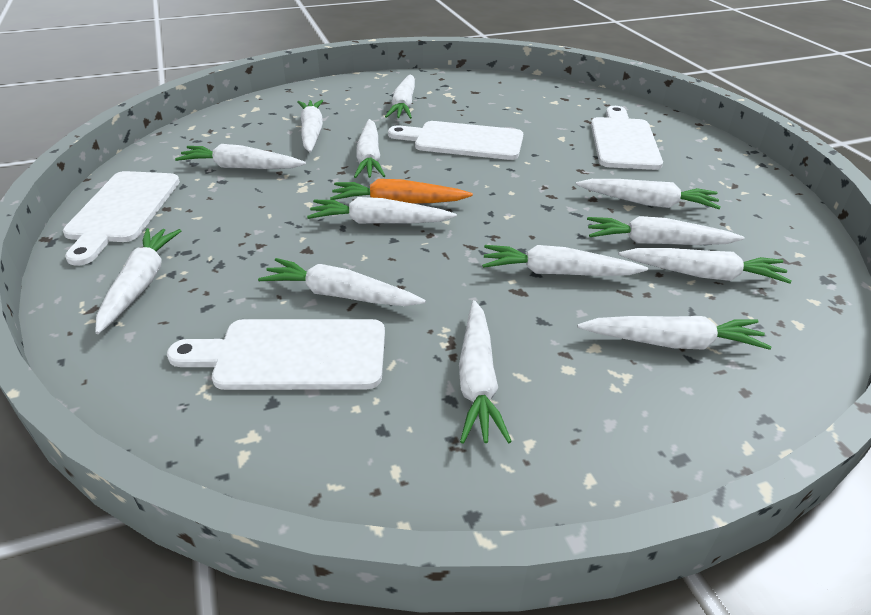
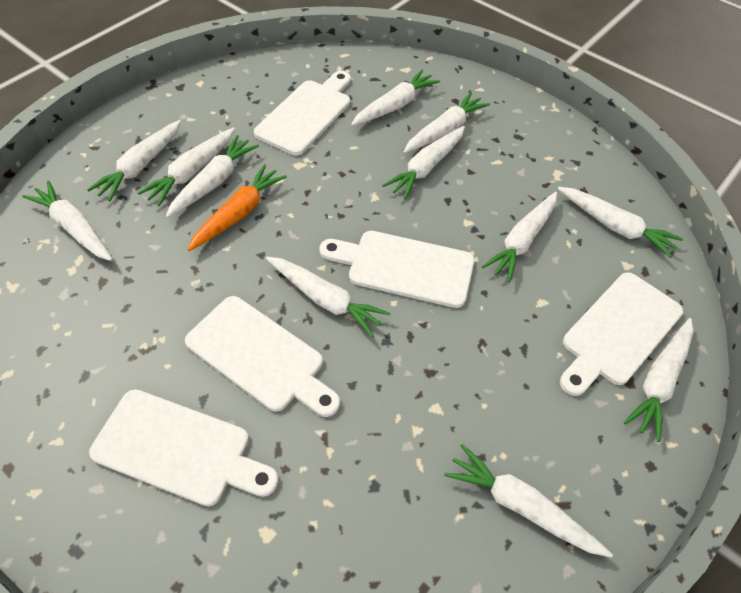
white carrot: 13 -> 12
white cutting board: 4 -> 5

